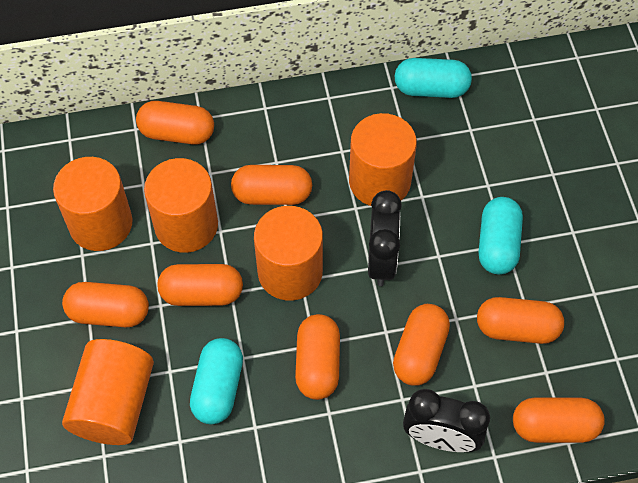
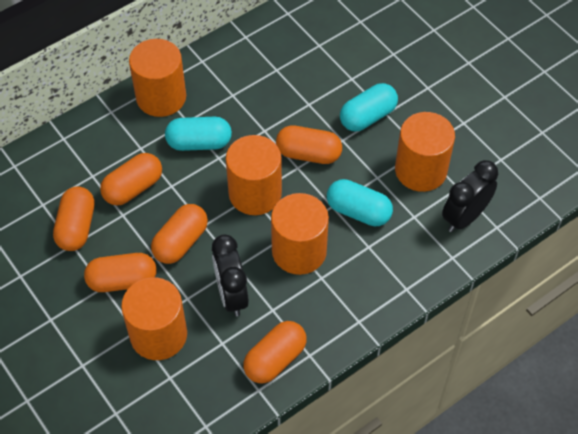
orange capsule: 8 -> 6

